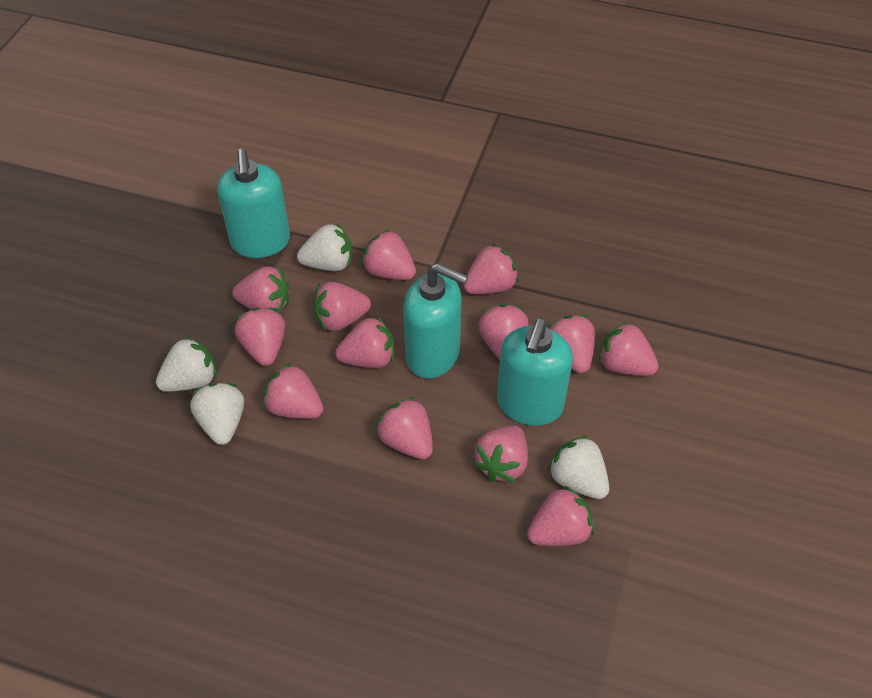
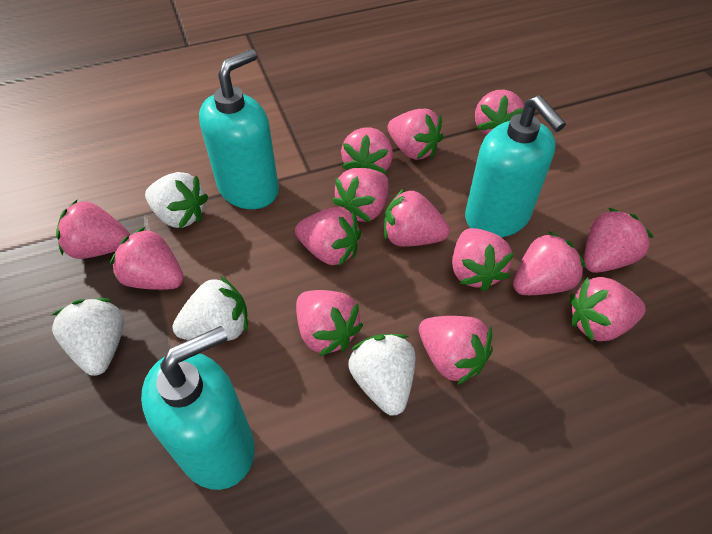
pink strawberry: 13 -> 14

